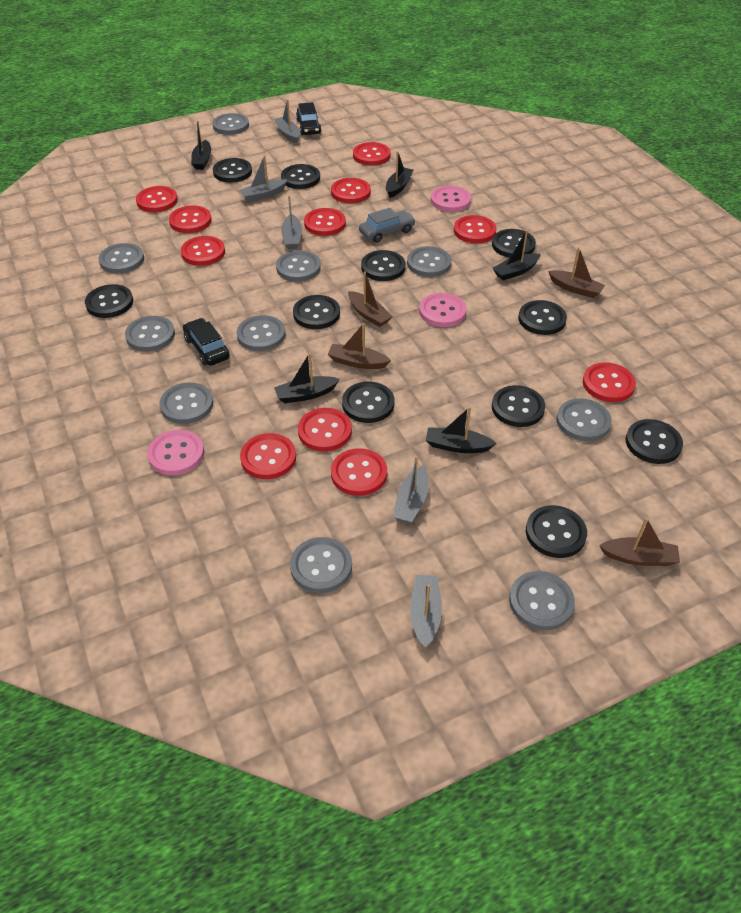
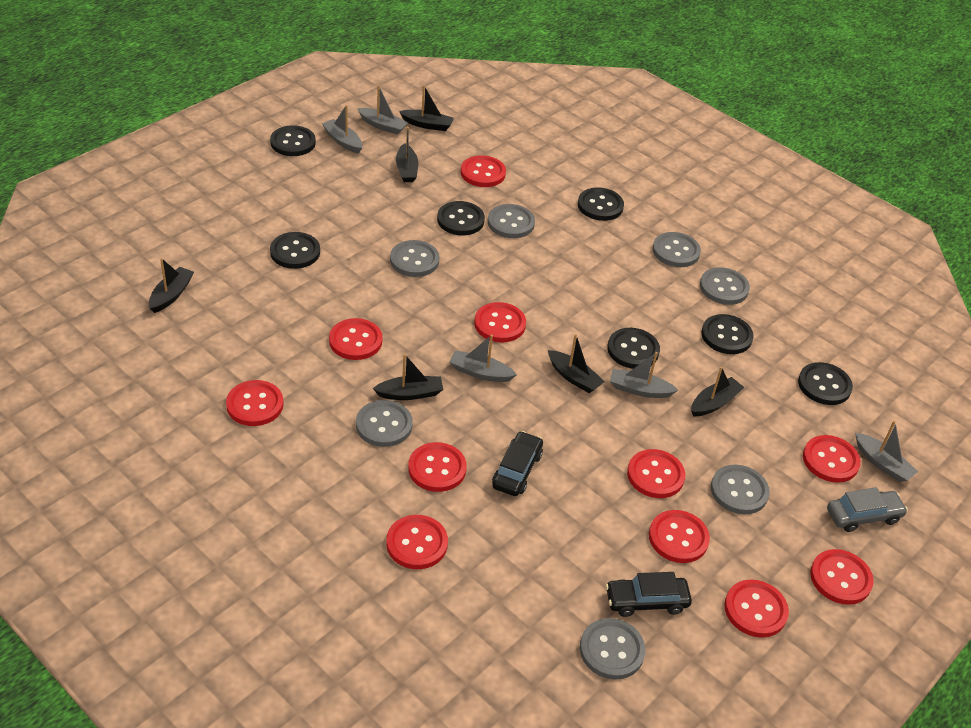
black boat: 5 -> 6
black button: 11 -> 7
brown boat: 4 -> 0
grey button: 10 -> 7
pink button: 3 -> 0

